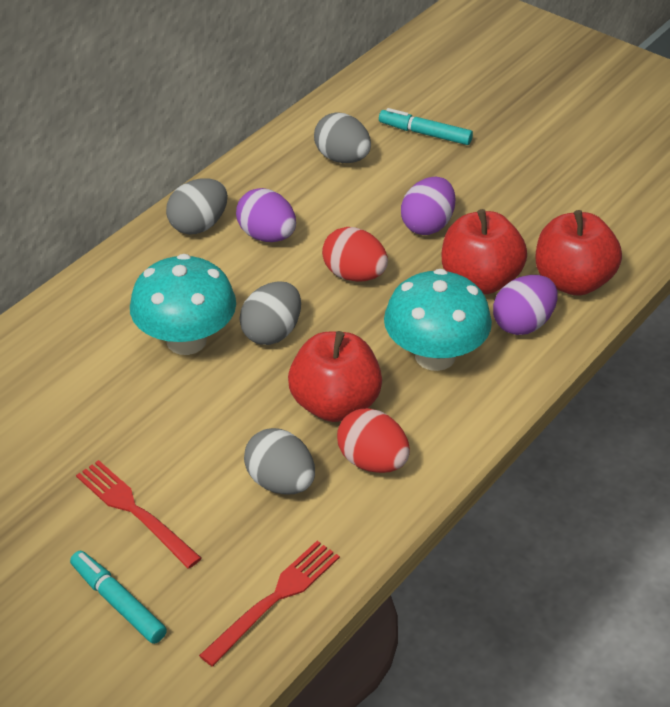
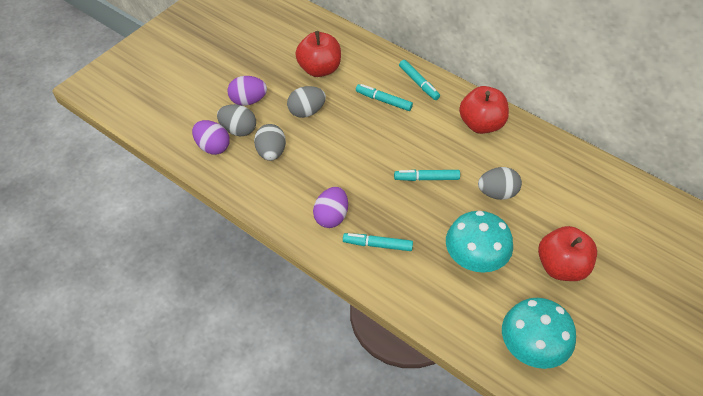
red egg: 2 -> 0
red fork: 2 -> 0
turquoise marker: 2 -> 4

